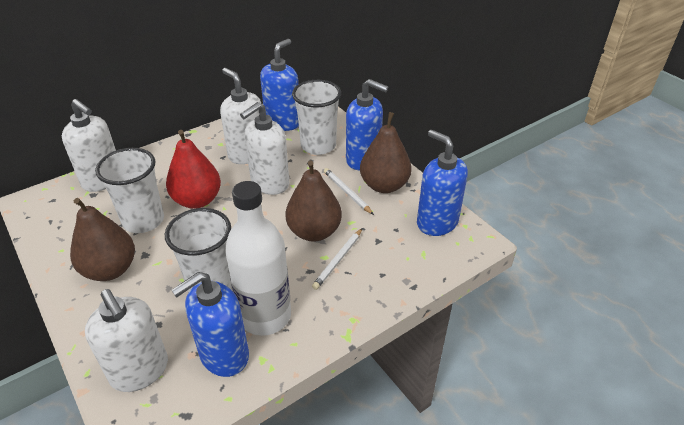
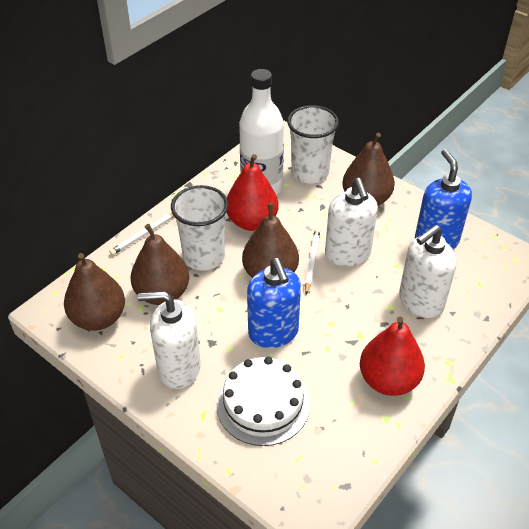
blue soap dispenser: 4 -> 2
brown pear: 3 -> 4
red pear: 1 -> 2
white cake: 0 -> 1
white cup: 3 -> 2
white soap dispenser: 4 -> 3

